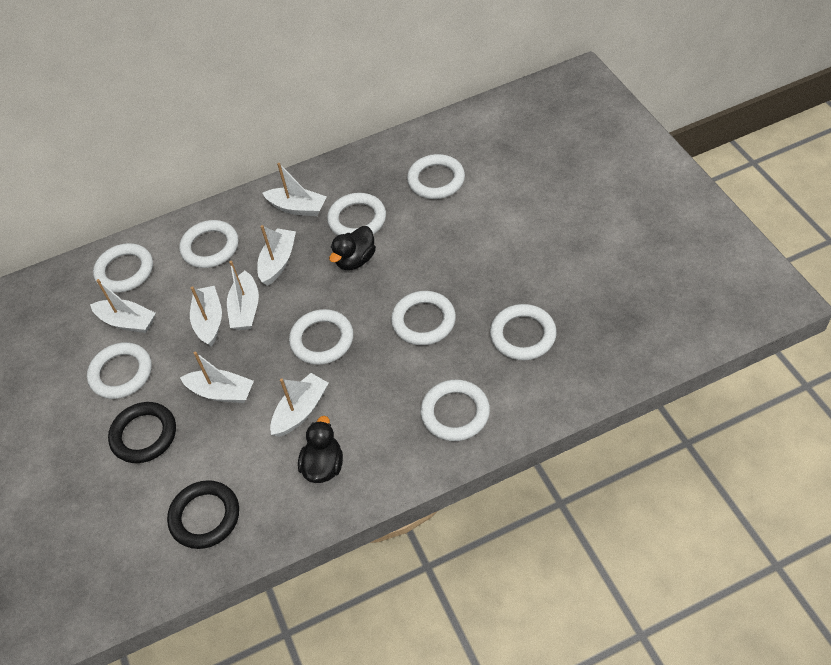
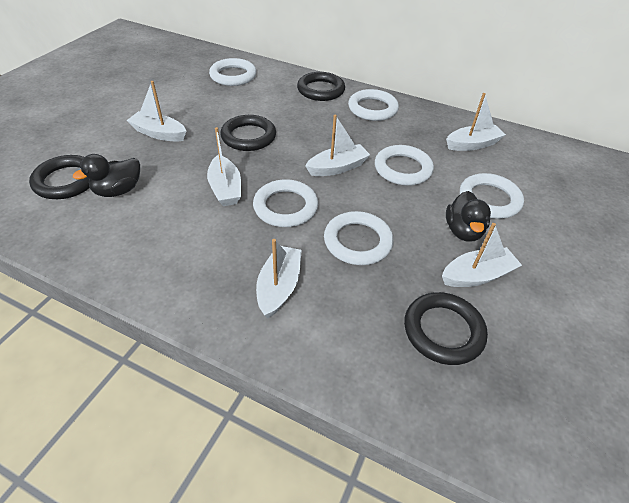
black ring: 2 -> 4
white boat: 7 -> 6
white ring: 9 -> 6

